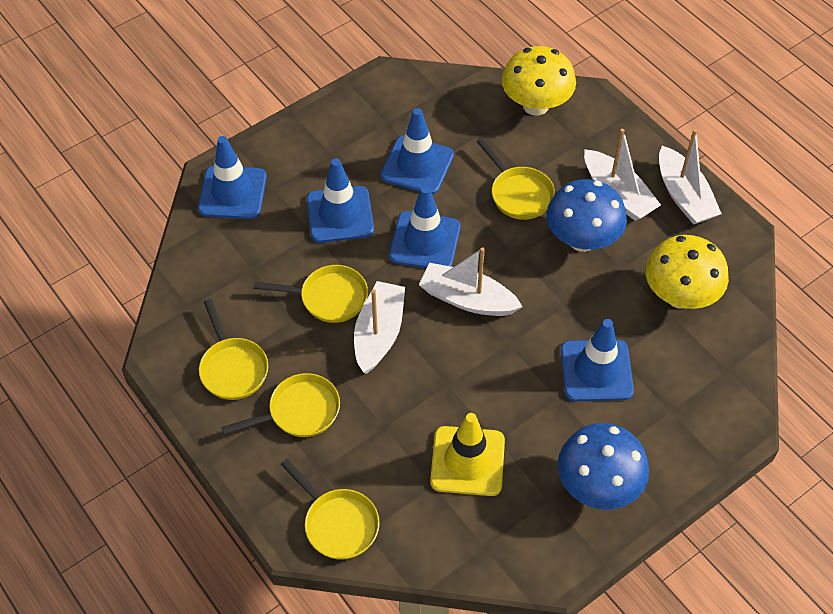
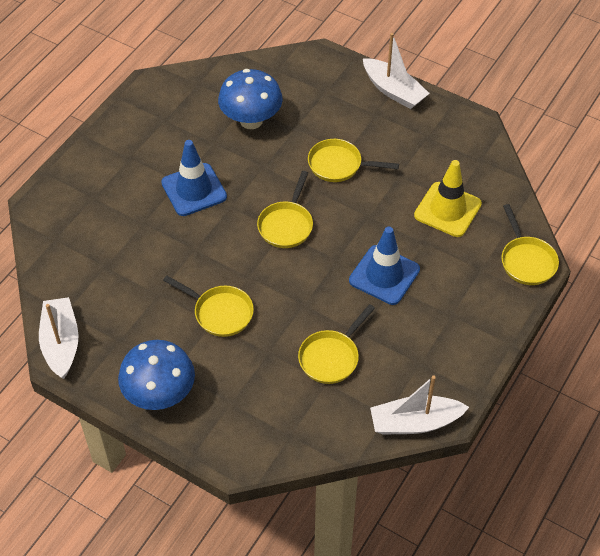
blue traffic cone: 5 -> 2
white boat: 4 -> 3
yellow mushroom: 2 -> 0

